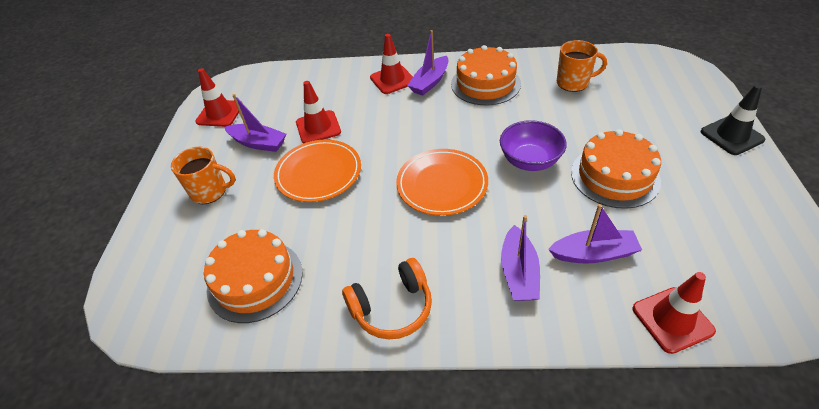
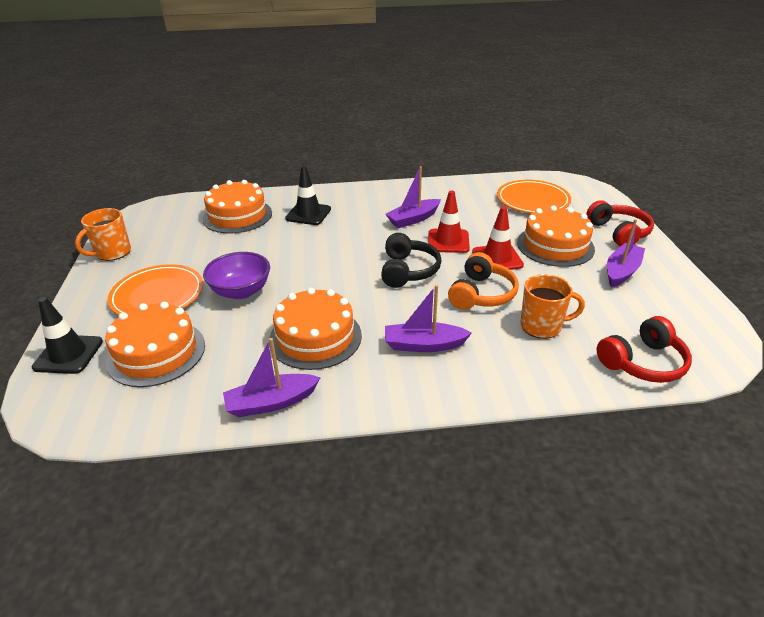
black headphones: 0 -> 1
black traffic cone: 1 -> 2
orange cake: 3 -> 4
red headphones: 0 -> 2
red traffic cone: 4 -> 2

